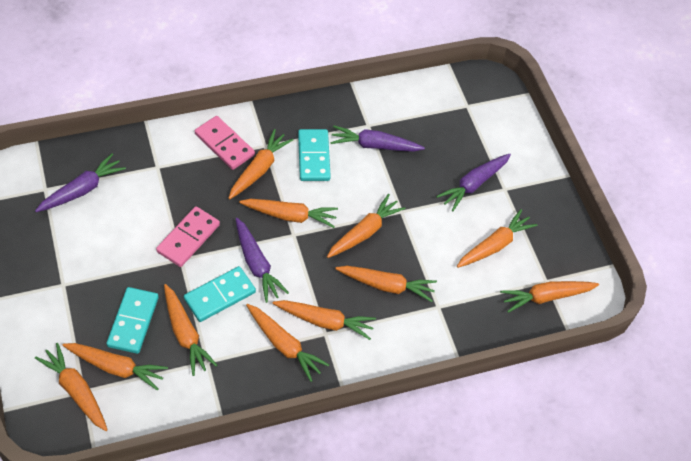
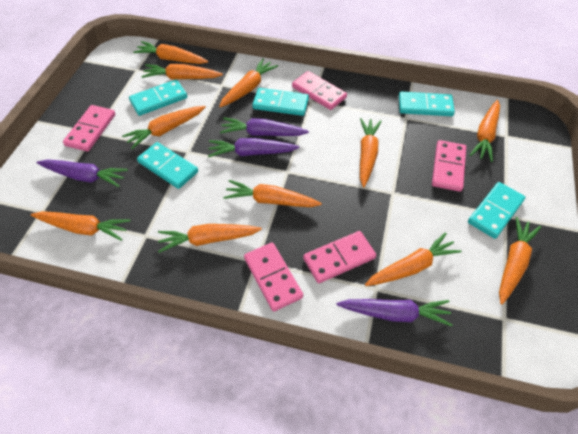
pink domino: 2 -> 5
turquoise domino: 3 -> 5

